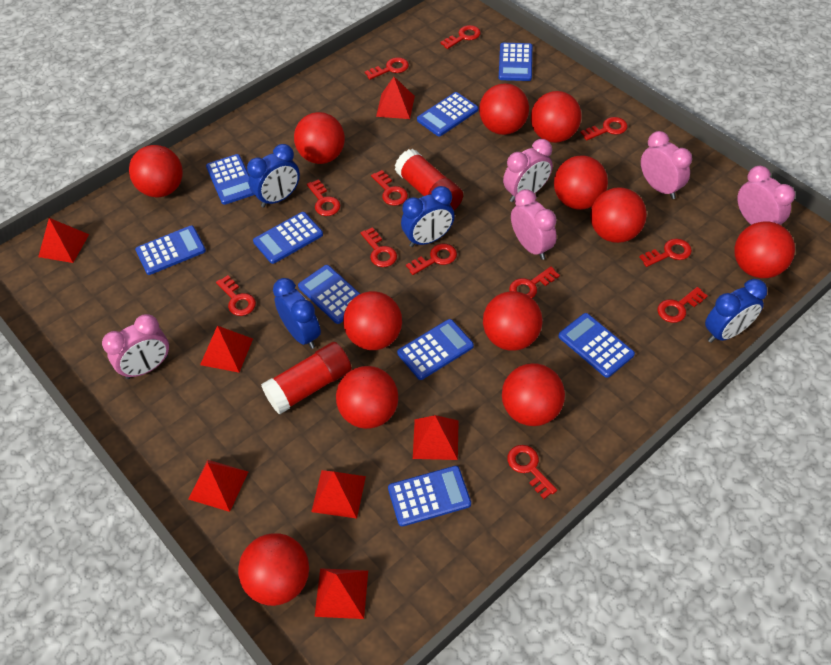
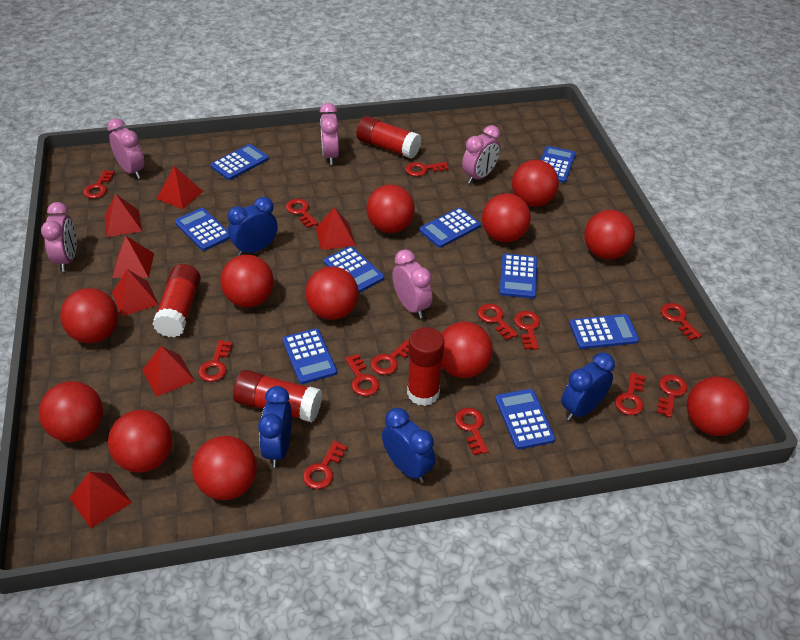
red glue stick: 2 -> 4
red key: 12 -> 13

